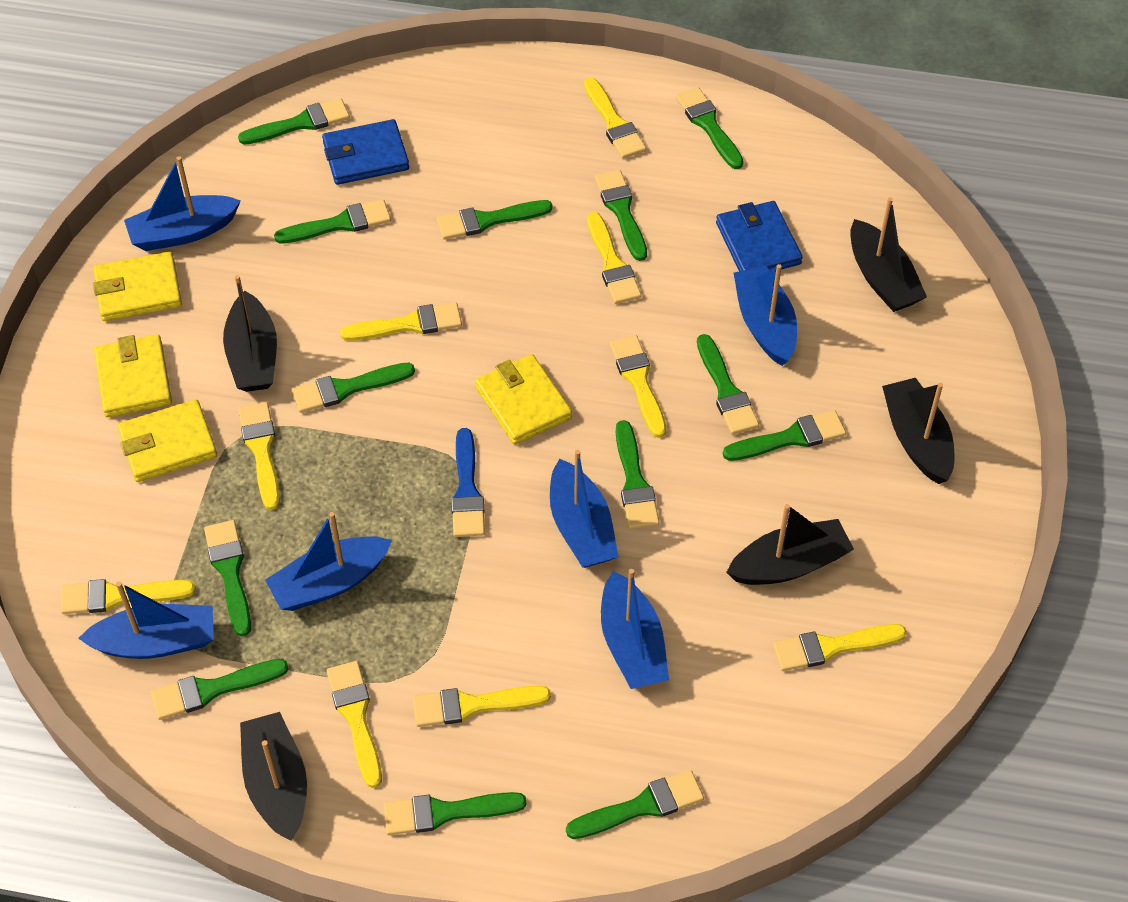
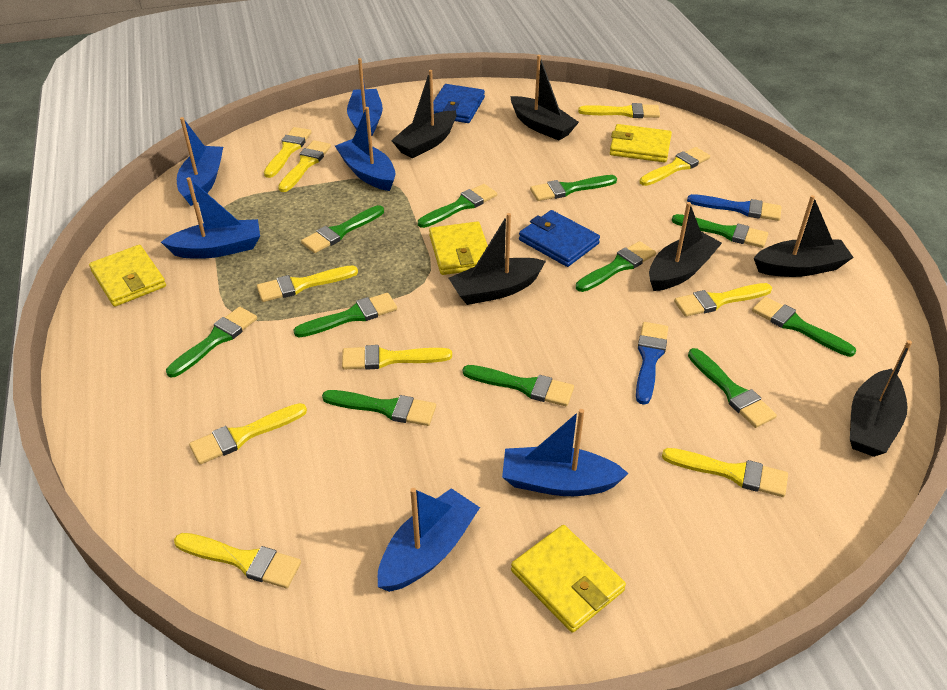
black boat: 5 -> 6
blue brush: 1 -> 2
green brush: 13 -> 11
yellow brush: 9 -> 10

